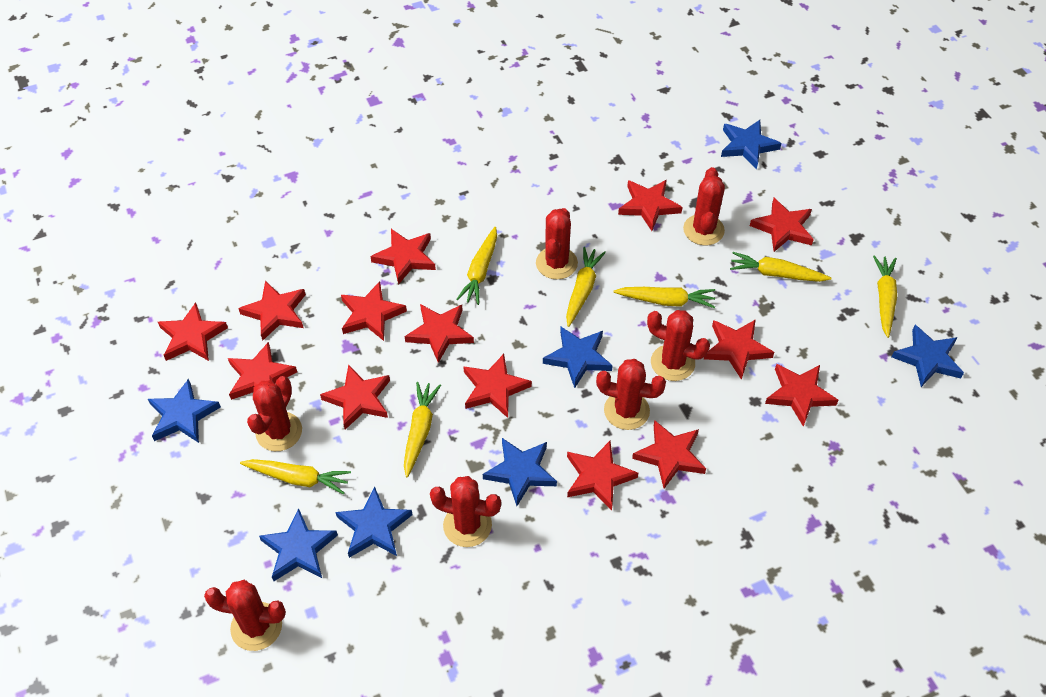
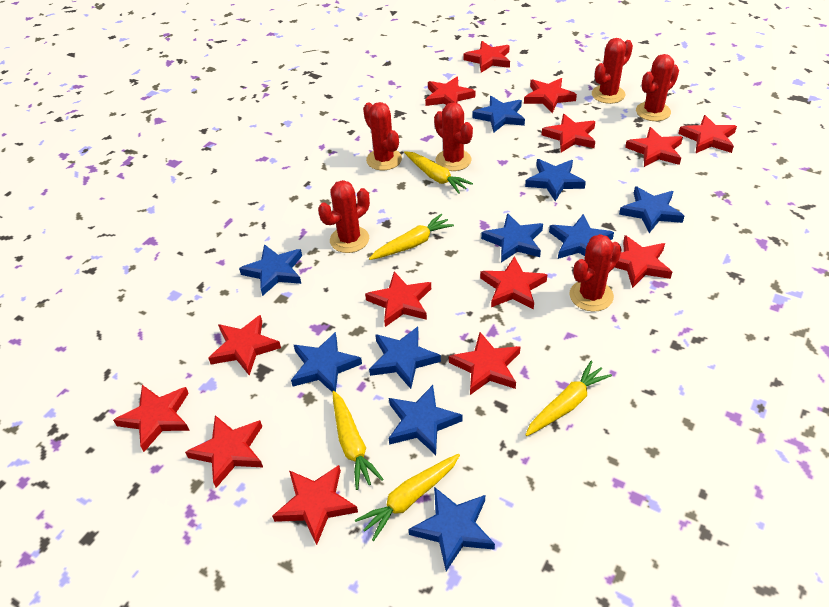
blue star: 7 -> 10
red cactus: 7 -> 6
yellow carrot: 7 -> 5

